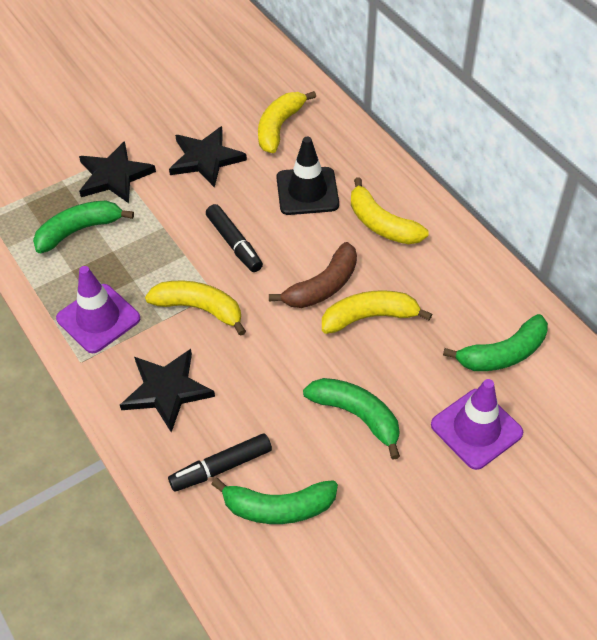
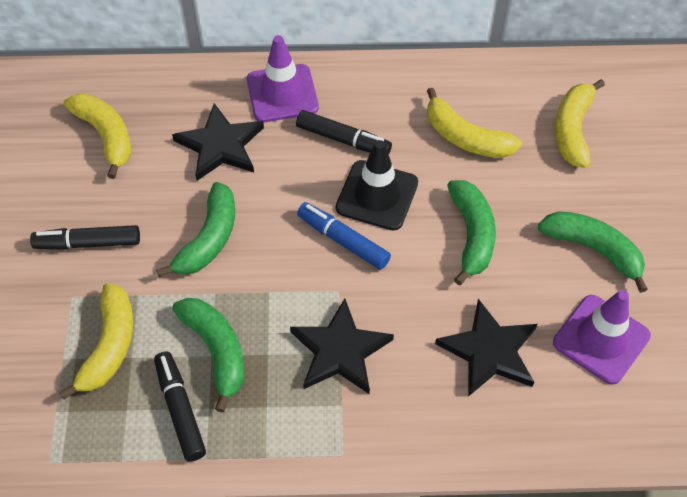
black marker: 2 -> 3
blue marker: 0 -> 1
brown banana: 1 -> 0

